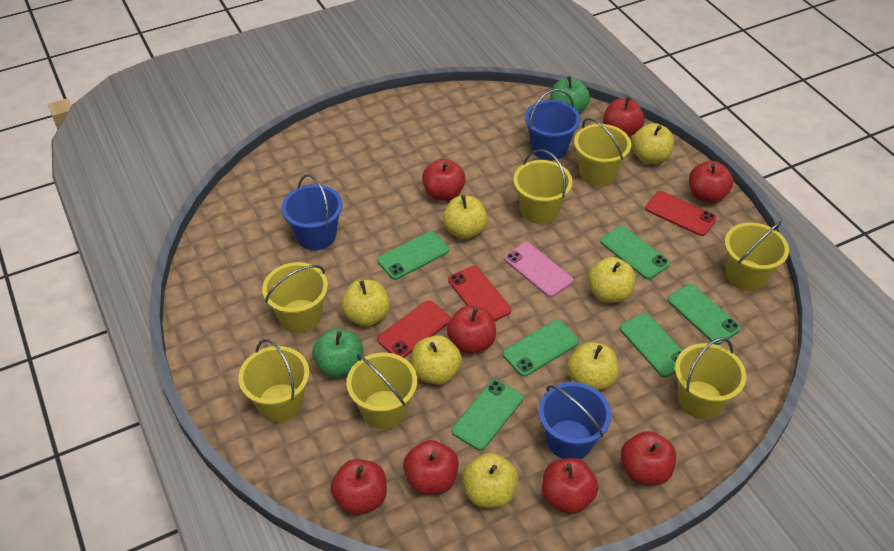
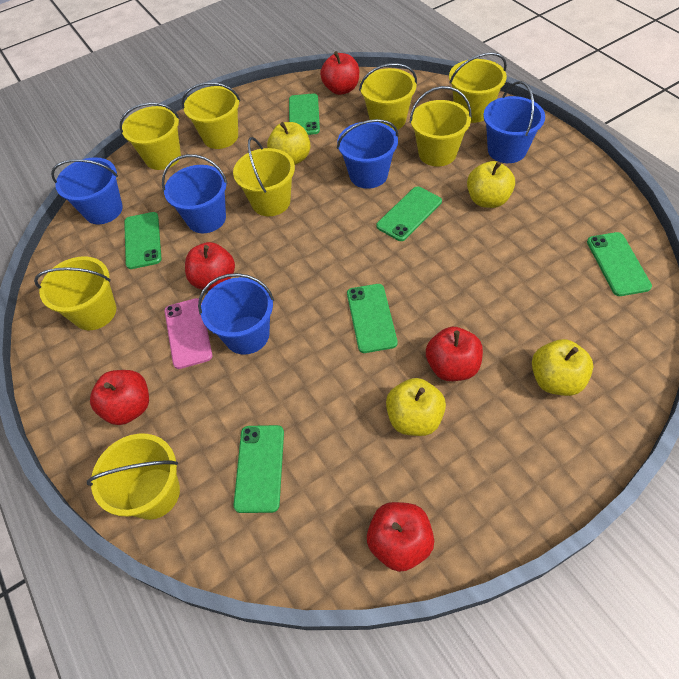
blue bucket: 3 -> 5
green apple: 2 -> 0
red apple: 8 -> 5
red phone: 3 -> 0
yellow apple: 7 -> 4
yellow bucket: 7 -> 8

